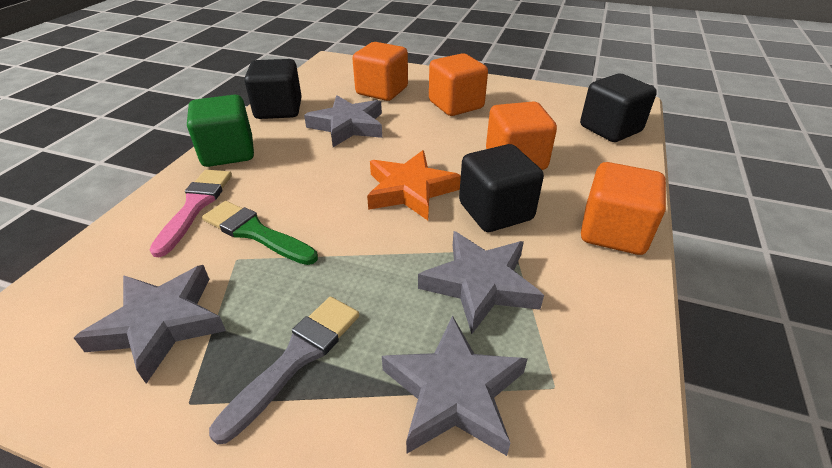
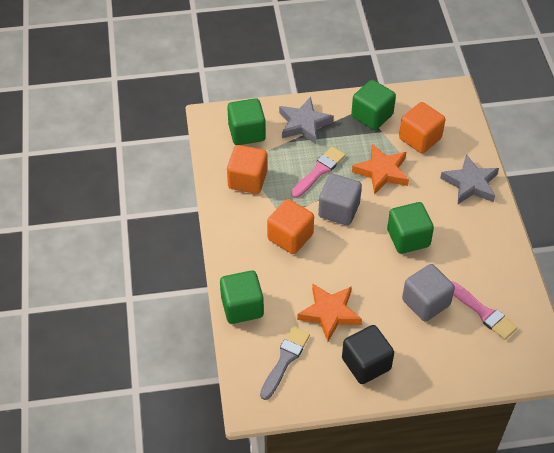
black cube: 3 -> 1
green brush: 1 -> 0
green cube: 1 -> 4
grey cube: 0 -> 2
grey star: 4 -> 2
orange cube: 4 -> 3
orange star: 1 -> 2
pink brush: 1 -> 2

